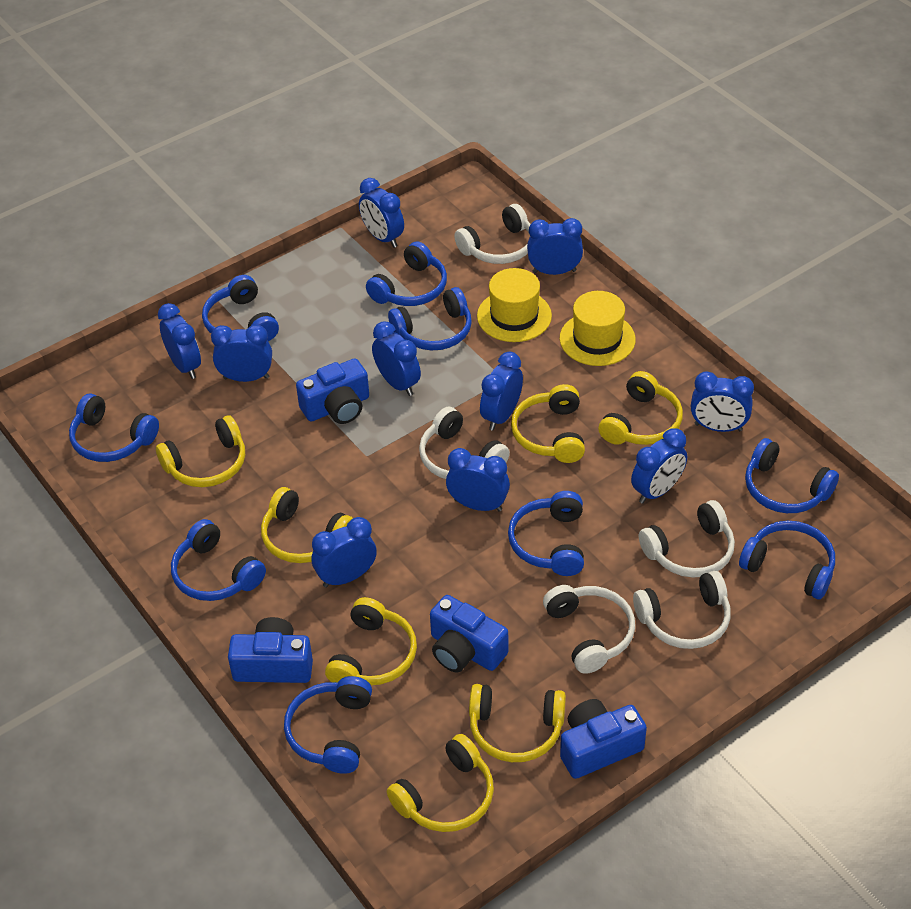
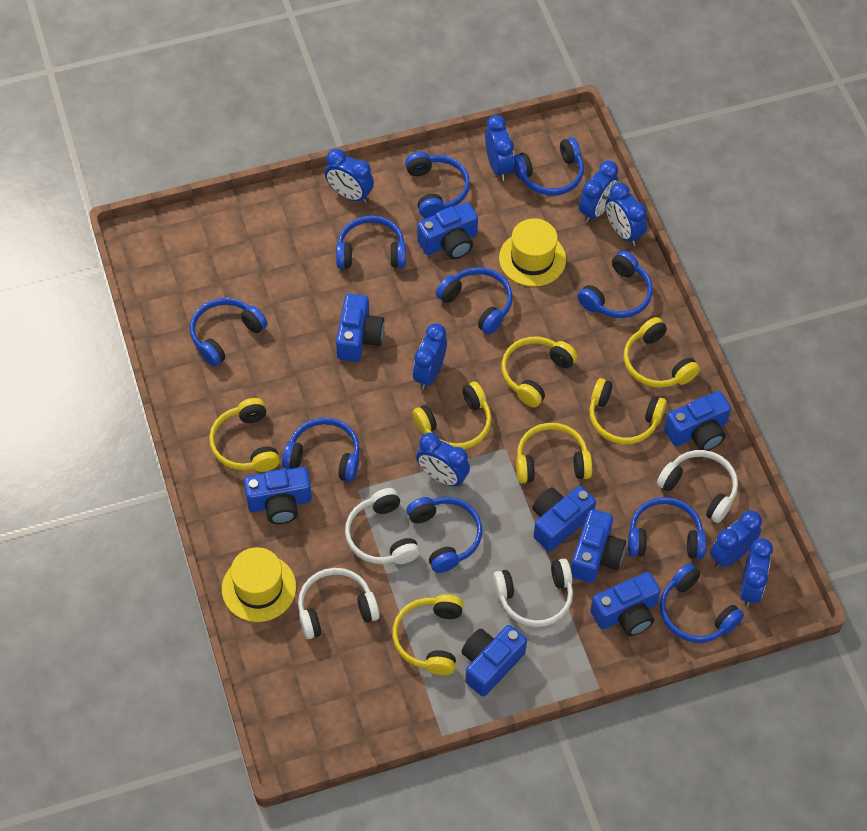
blue camera: 4 -> 8
blue clock: 10 -> 8
blue headphones: 9 -> 10
white headphones: 5 -> 4

